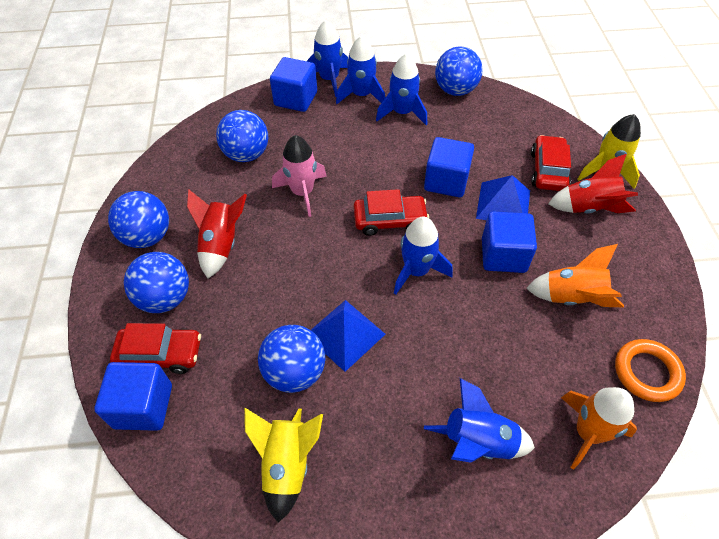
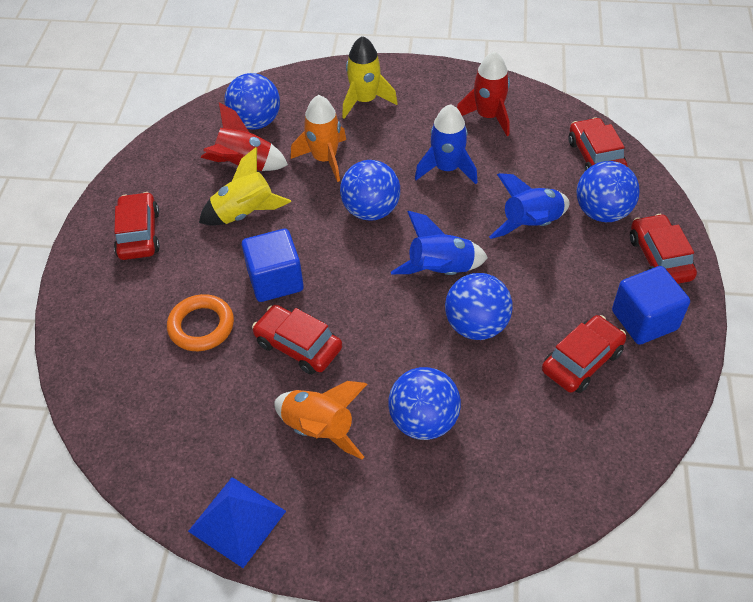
blue cube: 4 -> 2
blue pyramid: 2 -> 1
blue rocket: 5 -> 3
pink rocket: 1 -> 0
red car: 3 -> 5

